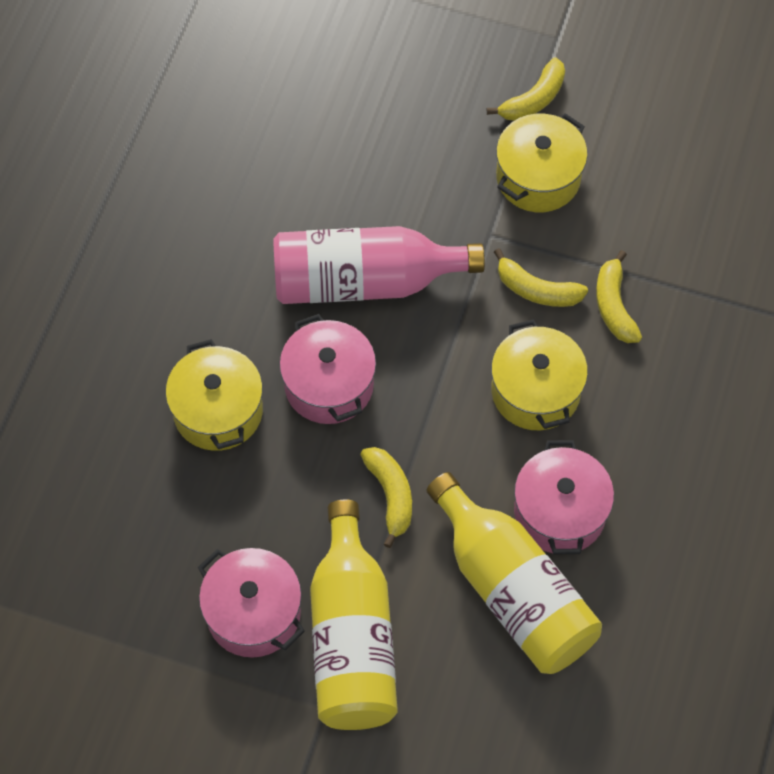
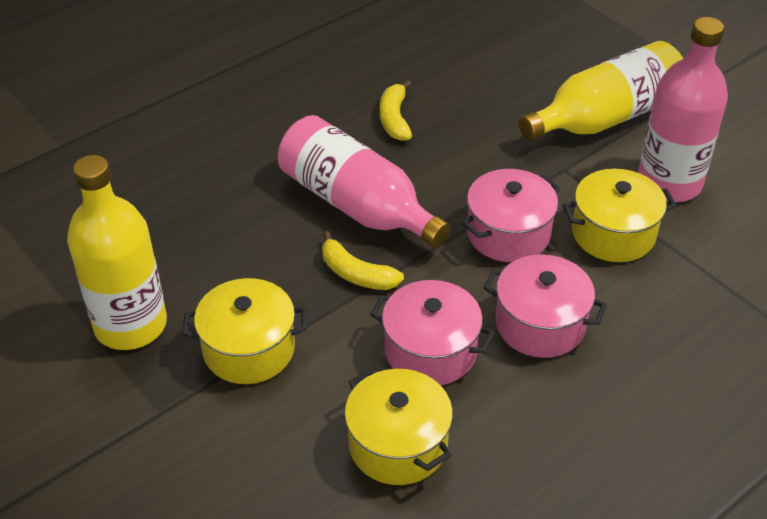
pink bottle: 1 -> 2
yellow banana: 4 -> 2

